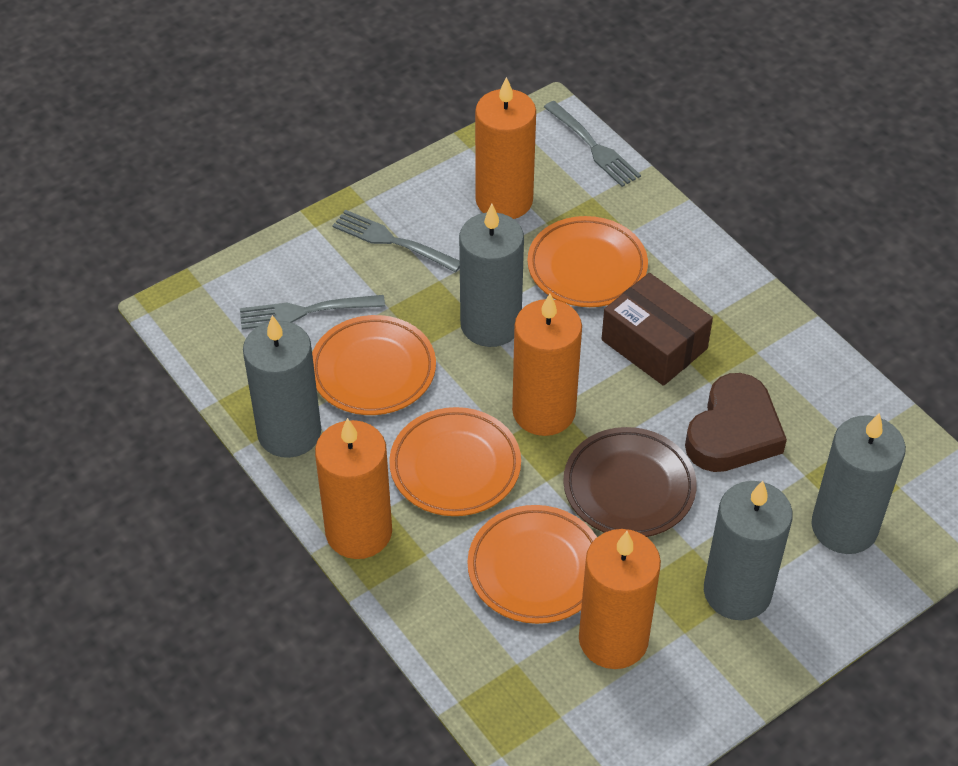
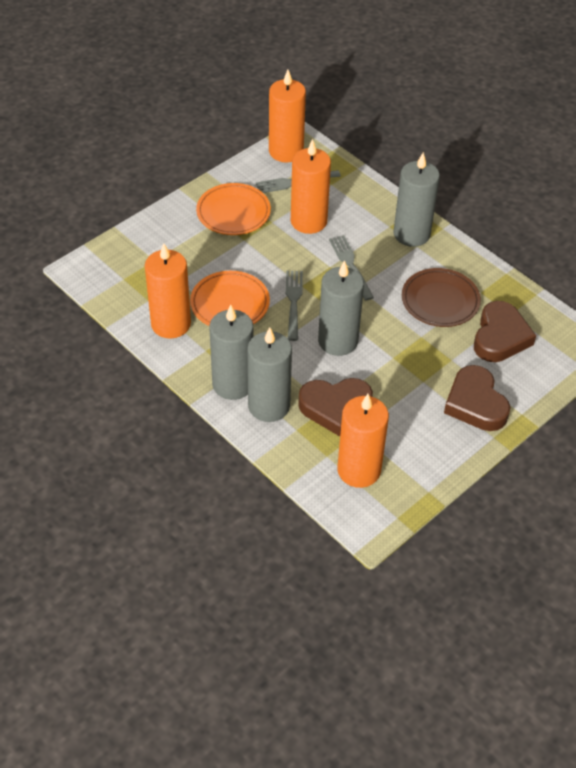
brown box: 1 -> 0
brown heart: 1 -> 3
orange plate: 4 -> 2

